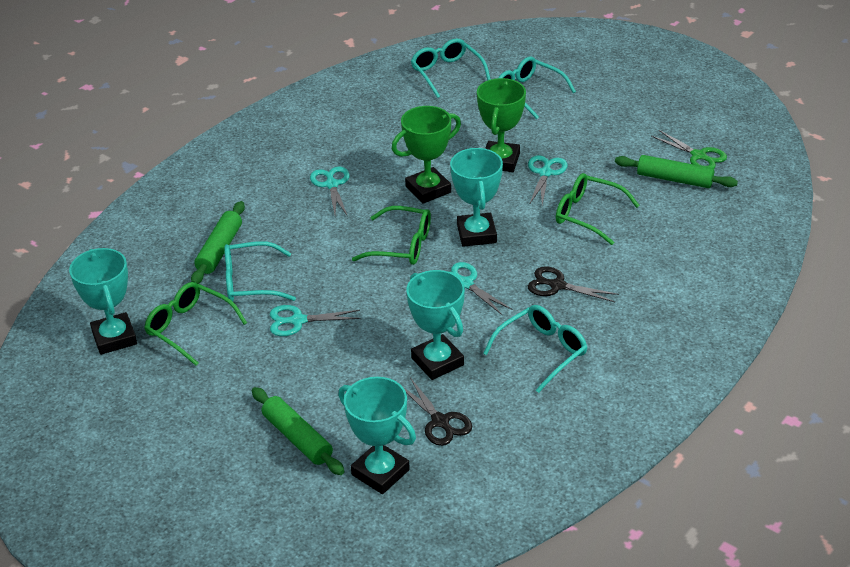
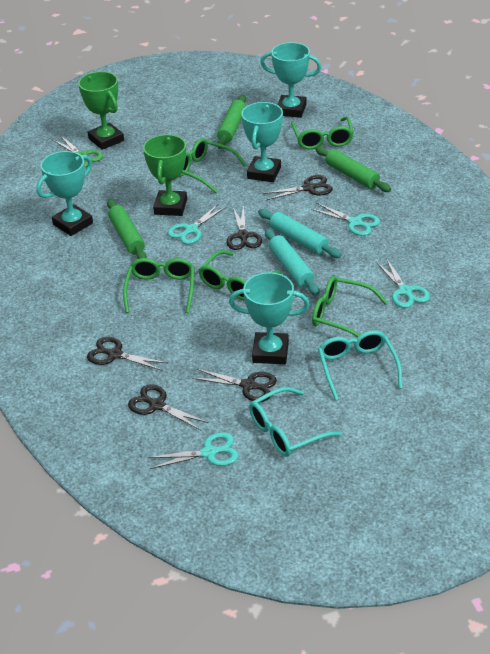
black scissors: 2 -> 5
green glasses: 3 -> 5
turquoise glasses: 4 -> 2
turquoise rolling pin: 0 -> 2

